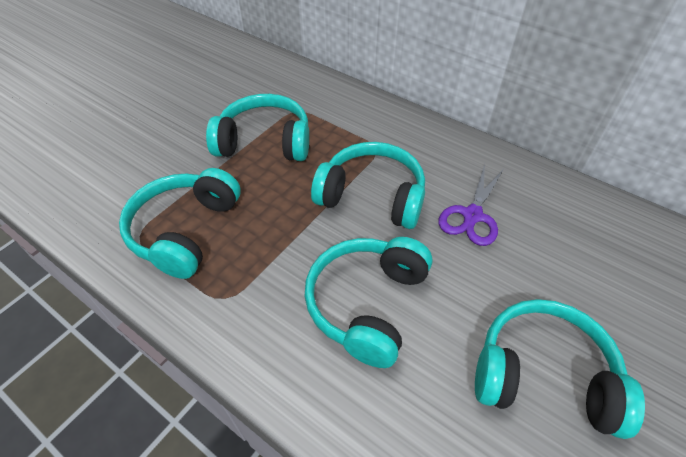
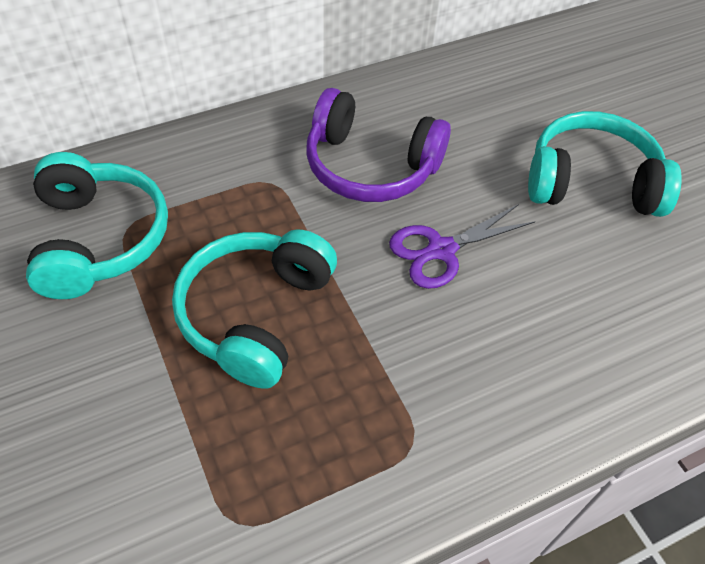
purple headphones: 0 -> 1
turquoise headphones: 5 -> 3

